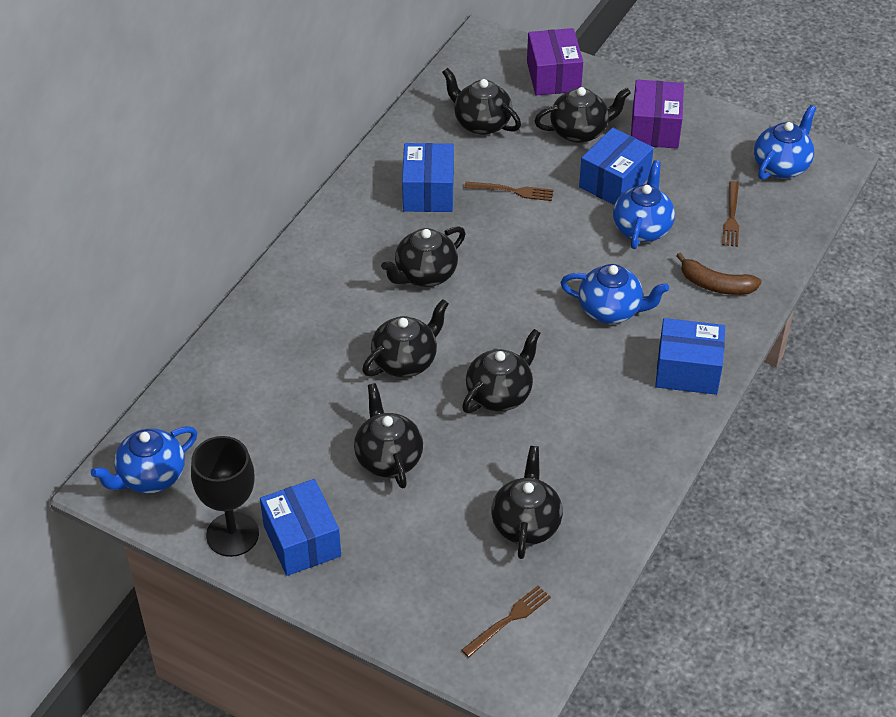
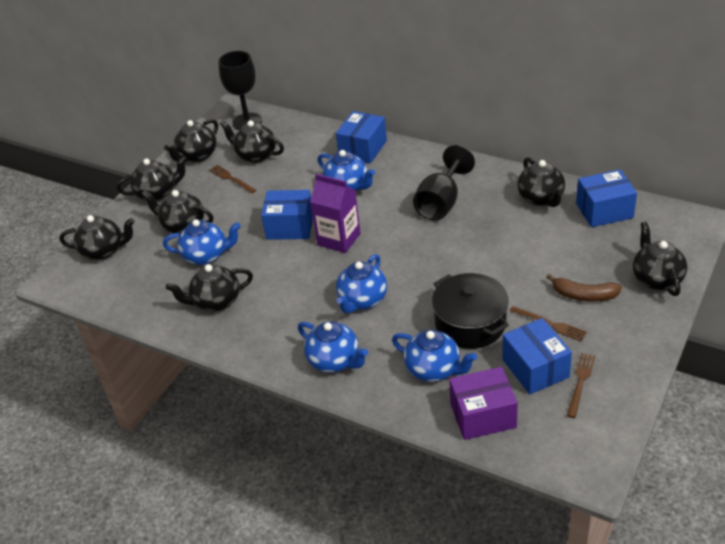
black goblet: 1 -> 2
black pot: 0 -> 1
black teapot: 7 -> 8
blue teapot: 4 -> 5
purple box: 2 -> 1
purple carton: 0 -> 1

